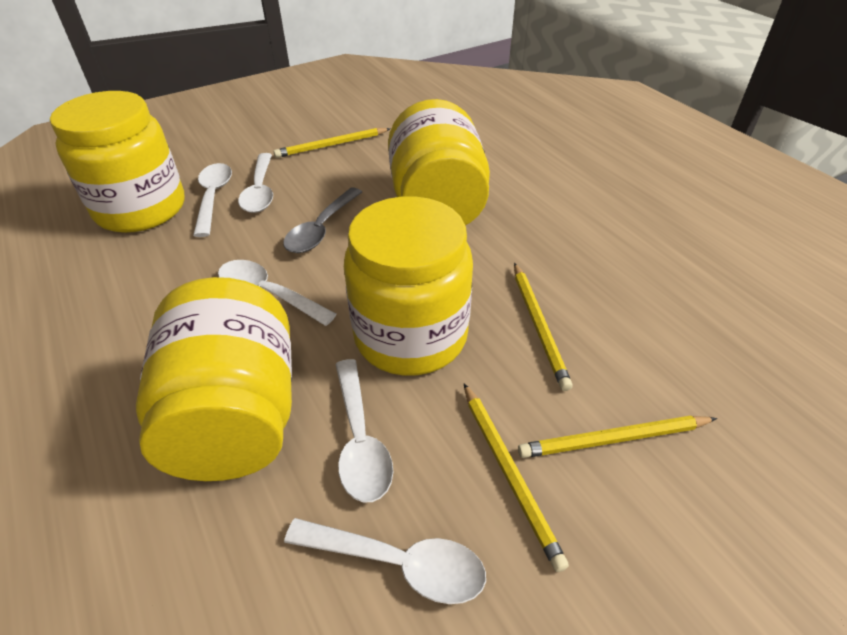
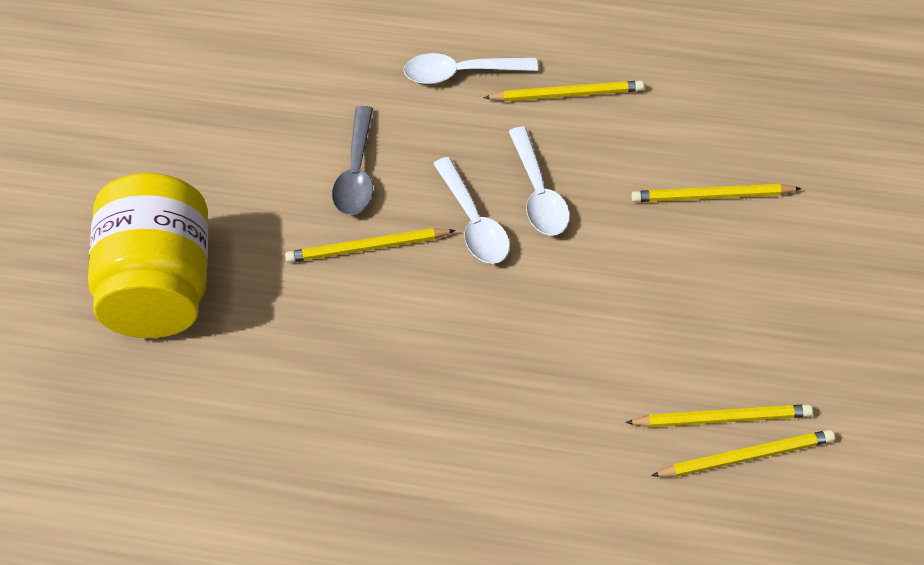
white spoon: 5 -> 3
yellow jar: 4 -> 1
yellow pencil: 4 -> 5

